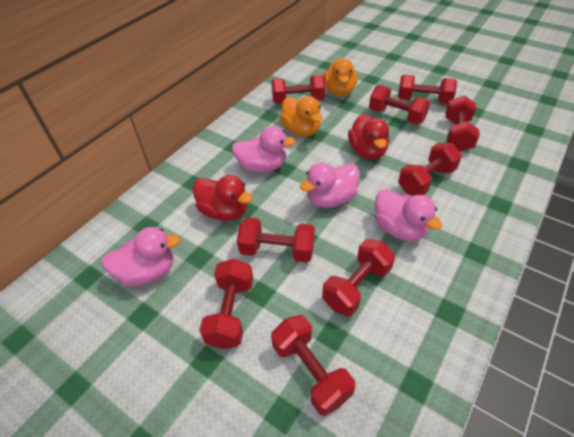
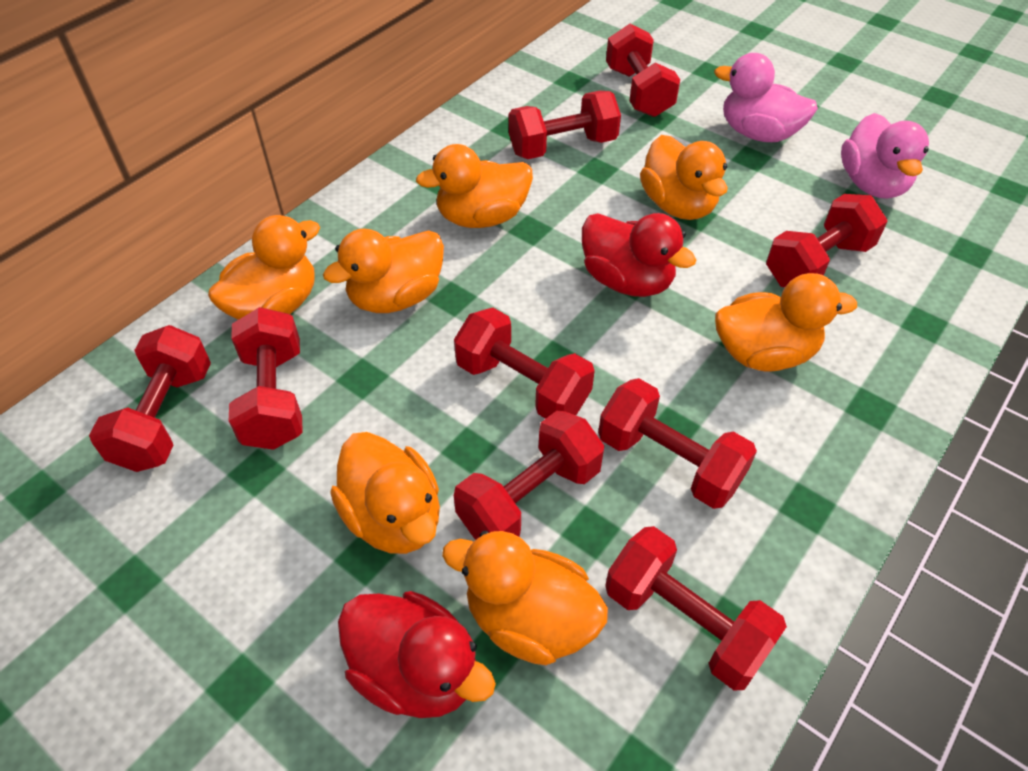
orange duck: 2 -> 7
pink duck: 4 -> 2

